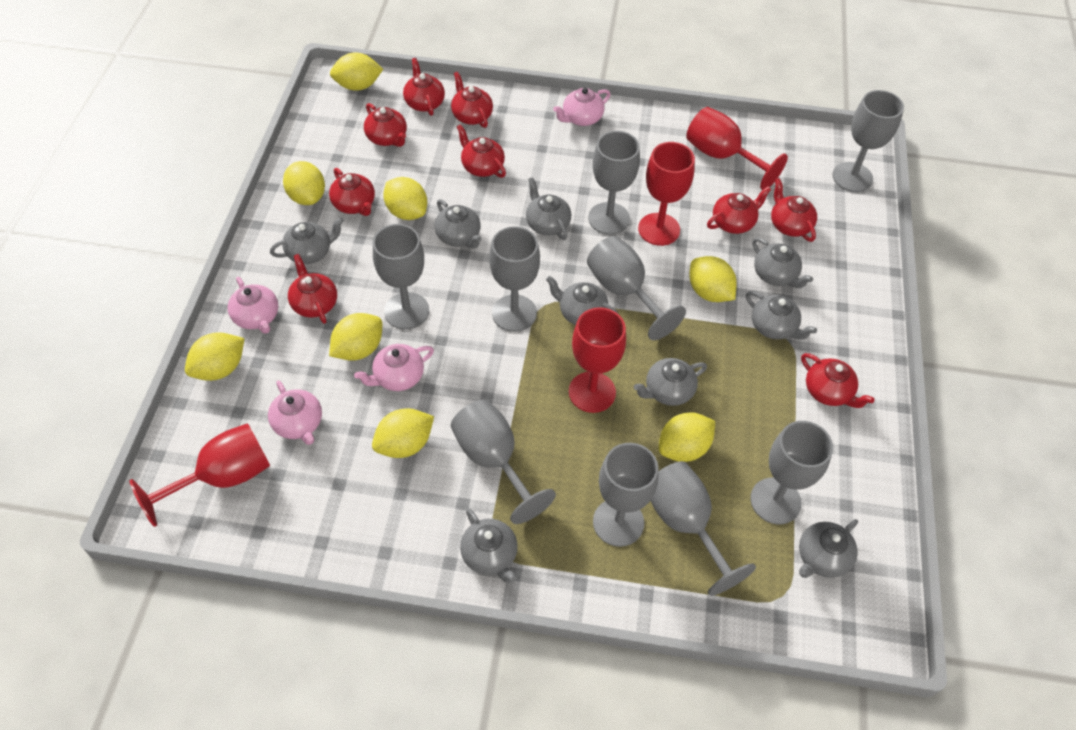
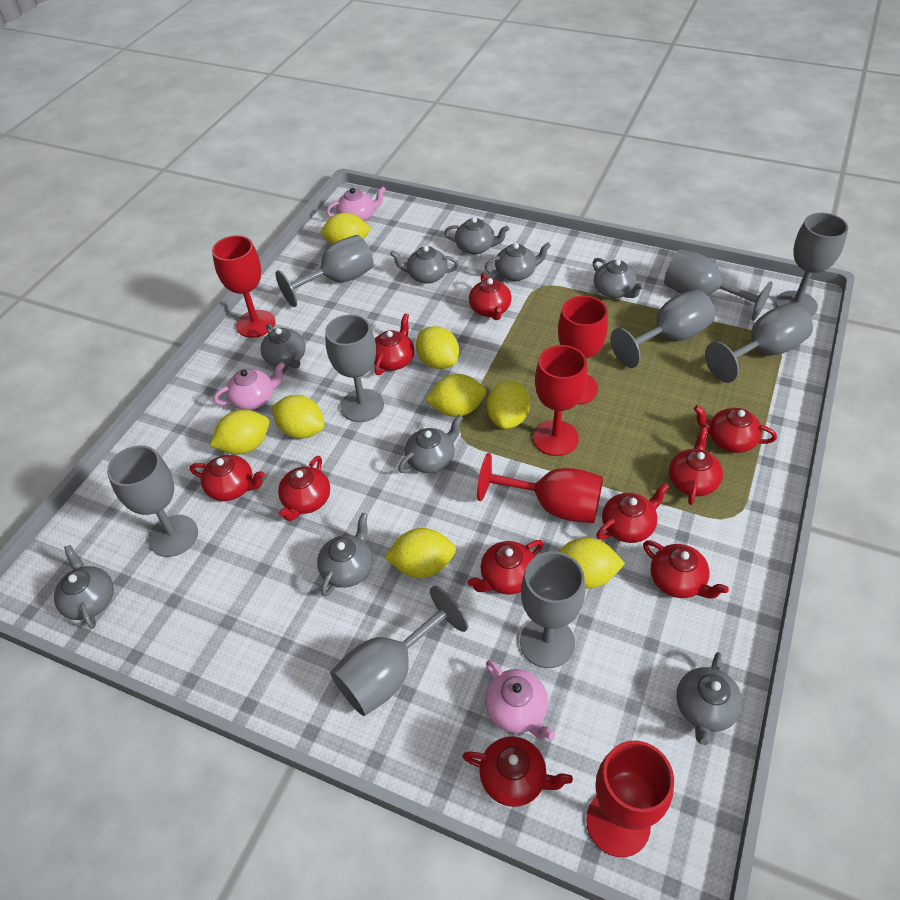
pink teapot: 4 -> 3
red goblet: 4 -> 5
red teapot: 9 -> 10

